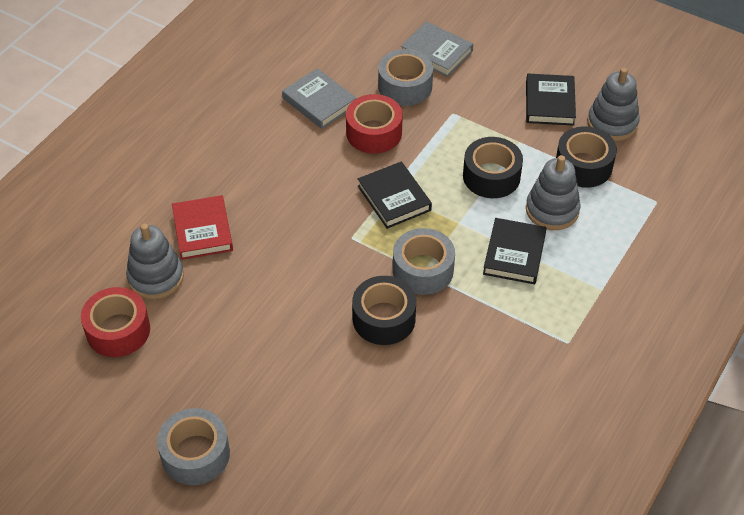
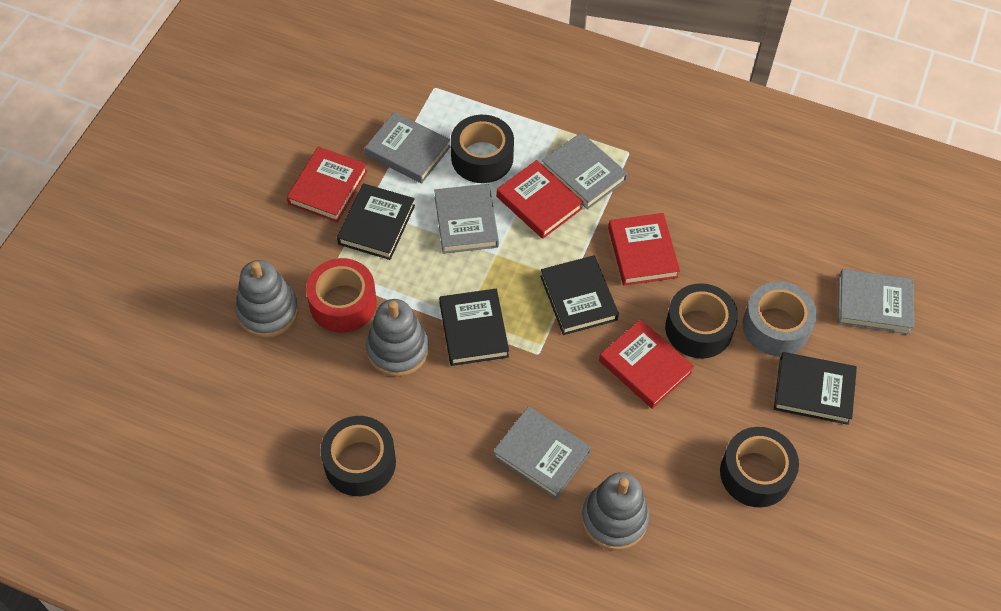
black book: 3 -> 4
black tape: 3 -> 4
grey book: 2 -> 5
grey tape: 3 -> 1
red book: 1 -> 4
red tape: 2 -> 1

